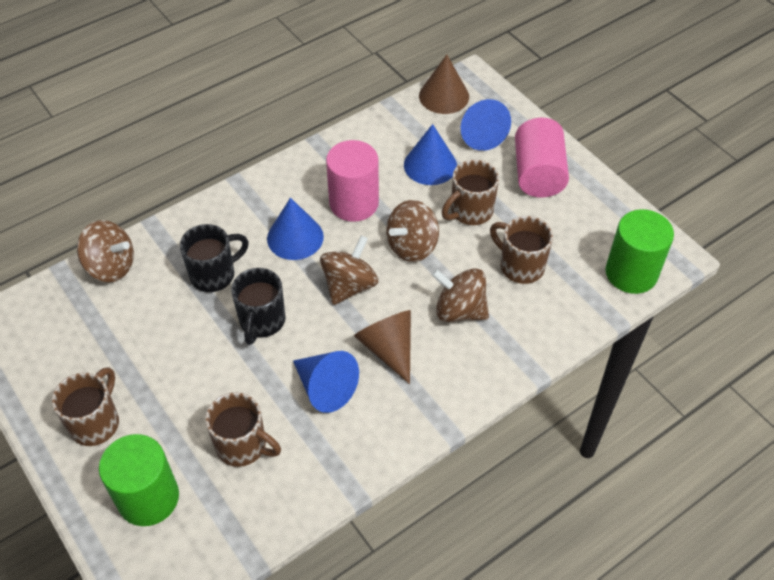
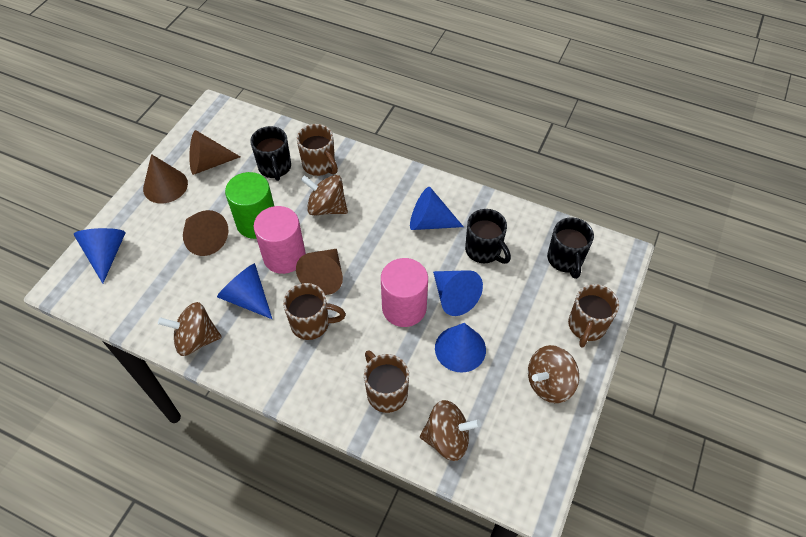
black mug: 2 -> 3
blue cone: 4 -> 5
brown cone: 2 -> 4
green cylinder: 2 -> 1

